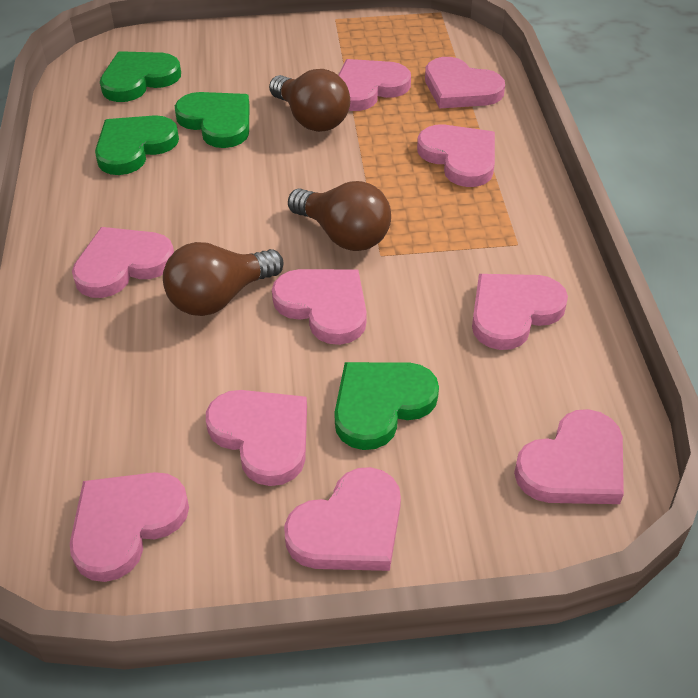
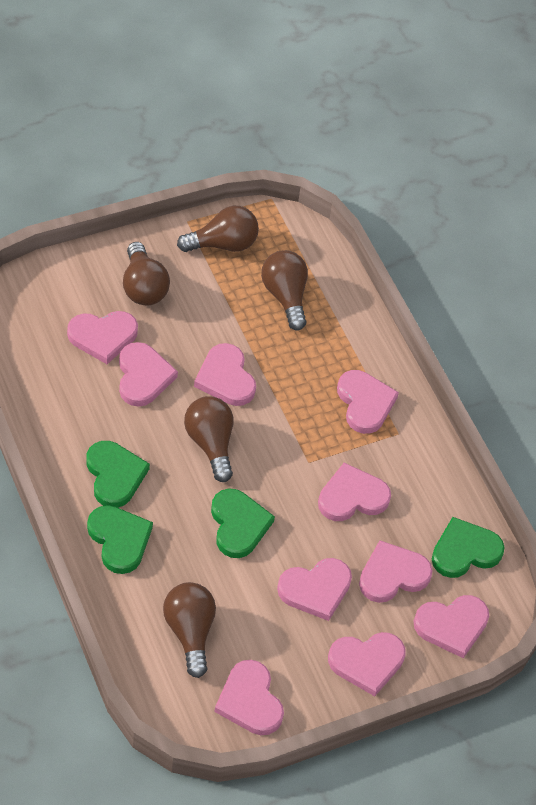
brown light bulb: 3 -> 5

